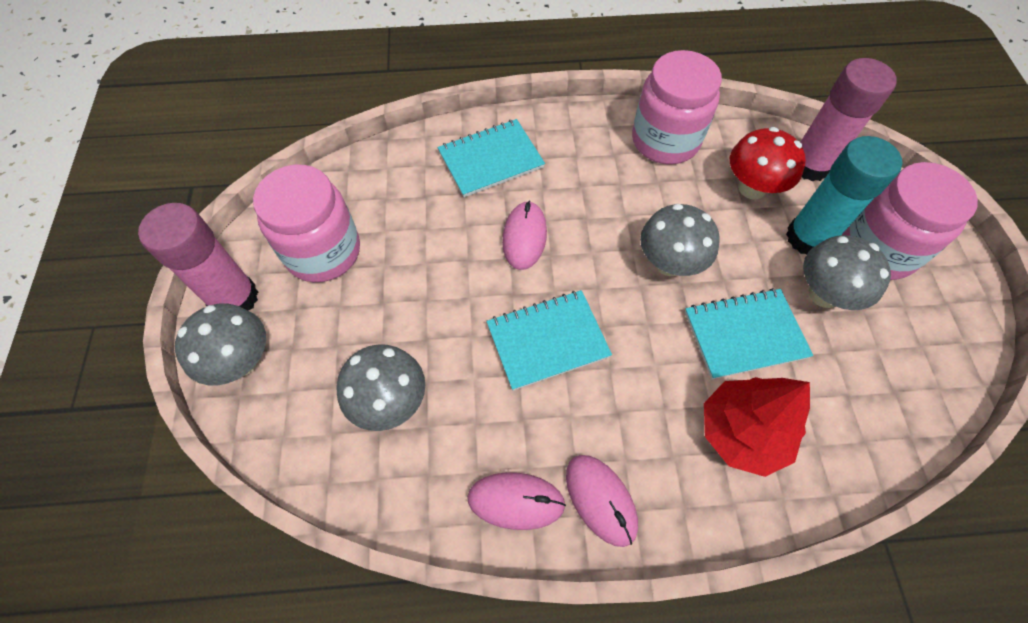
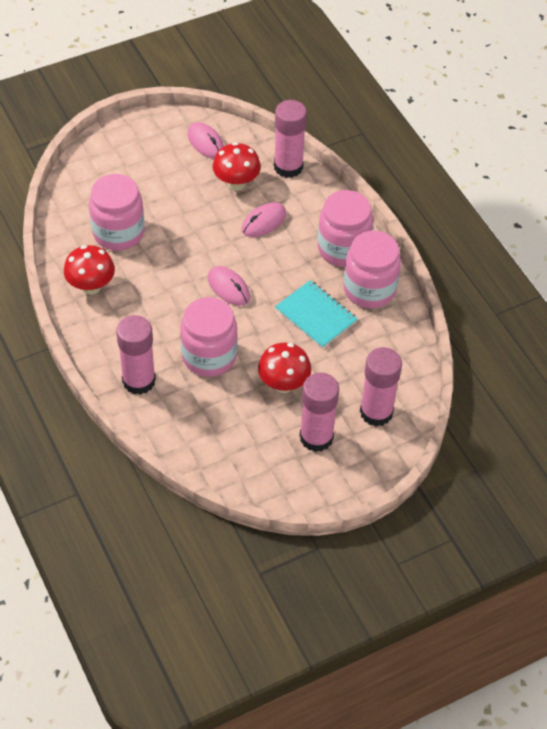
grey mushroom: 4 -> 0
pink glue stick: 2 -> 4
pink jar: 3 -> 4
red mushroom: 1 -> 3
red tree: 1 -> 0
turquoise glue stick: 1 -> 0
turquoise notebook: 3 -> 1

